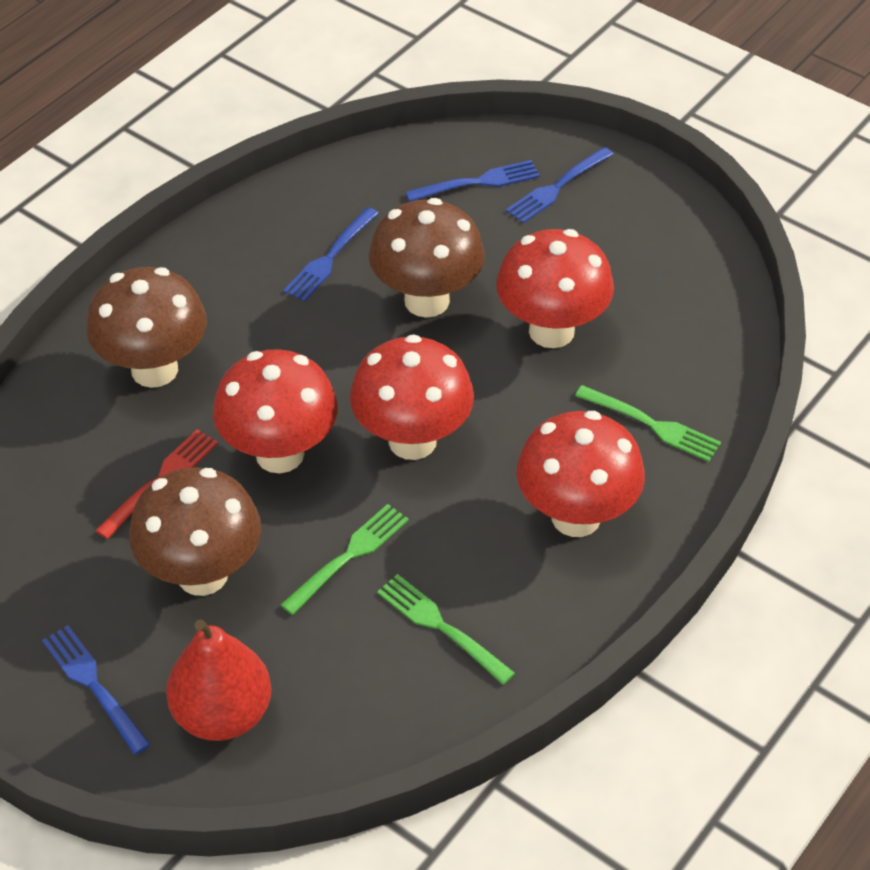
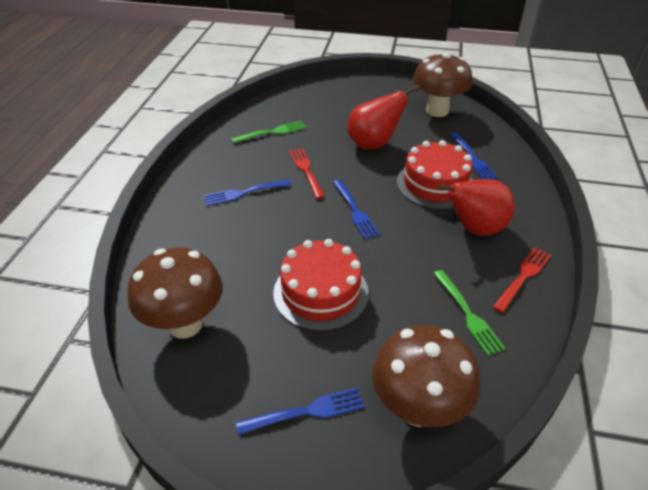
green fork: 3 -> 2
red cake: 0 -> 2
red fork: 1 -> 2
red mushroom: 4 -> 0
red pear: 1 -> 2

